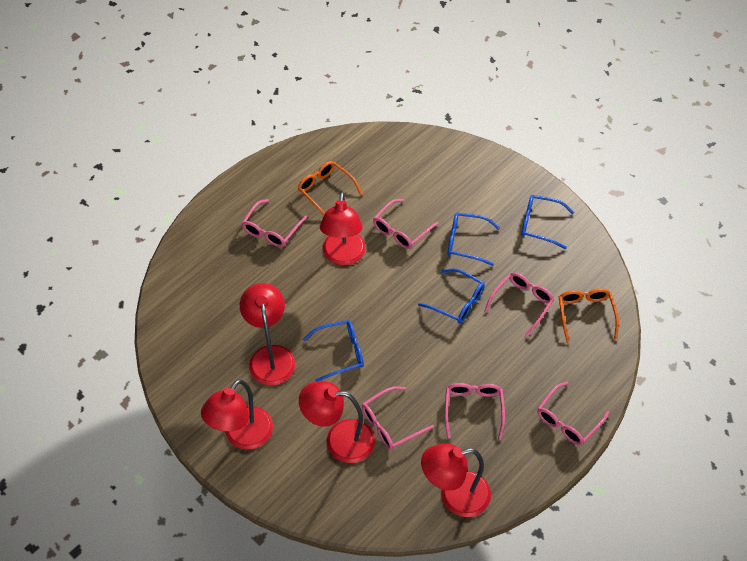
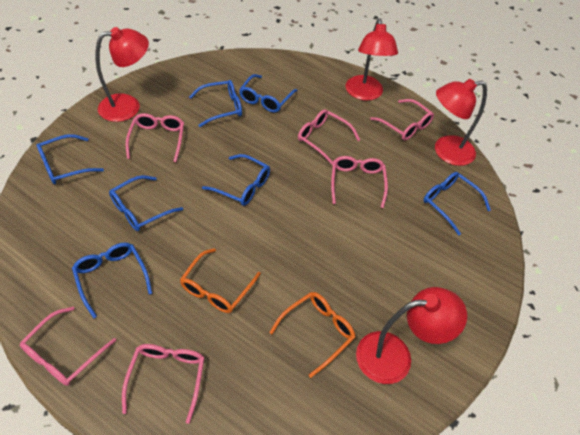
blue glasses: 4 -> 7
red lamp: 5 -> 4

